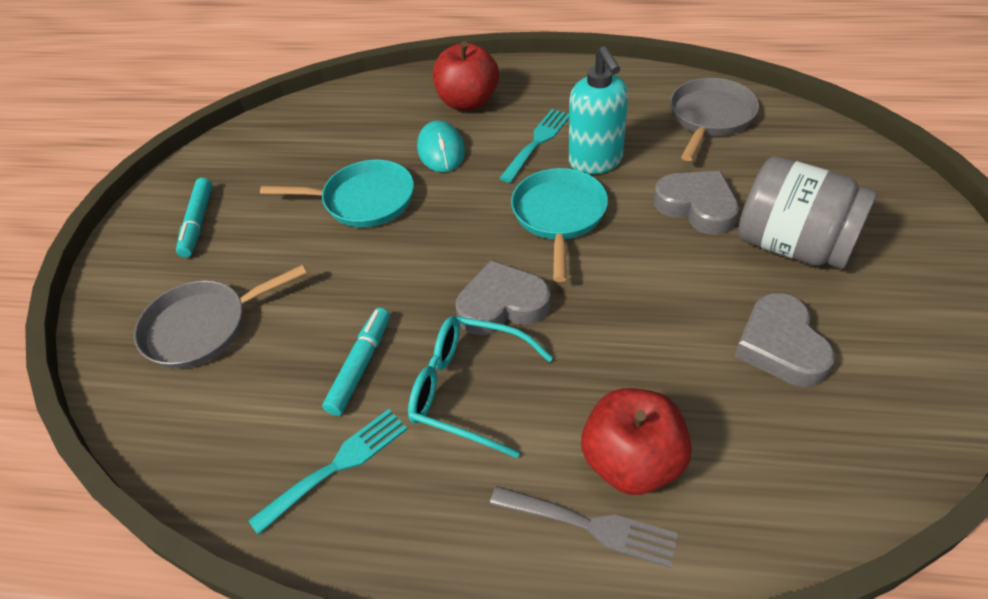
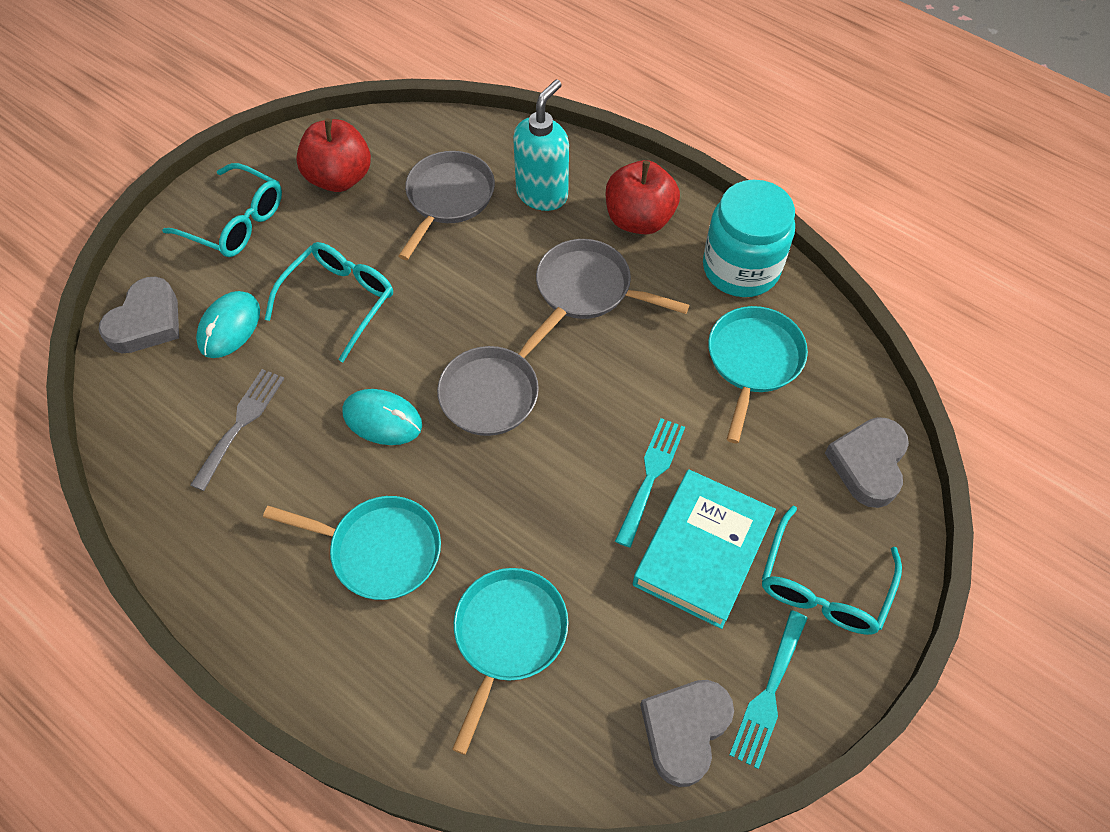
grey jar: 1 -> 0
grey pan: 2 -> 3
turquoise book: 0 -> 1
turquoise glasses: 1 -> 3
turquoise jar: 0 -> 1
turquoise marker: 2 -> 0
turquoise mouse: 1 -> 2
turquoise pan: 2 -> 3

